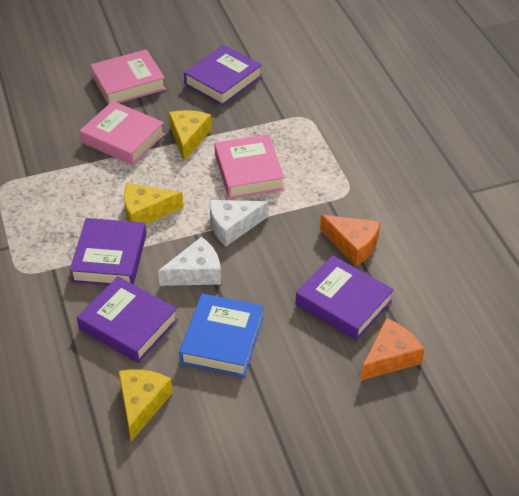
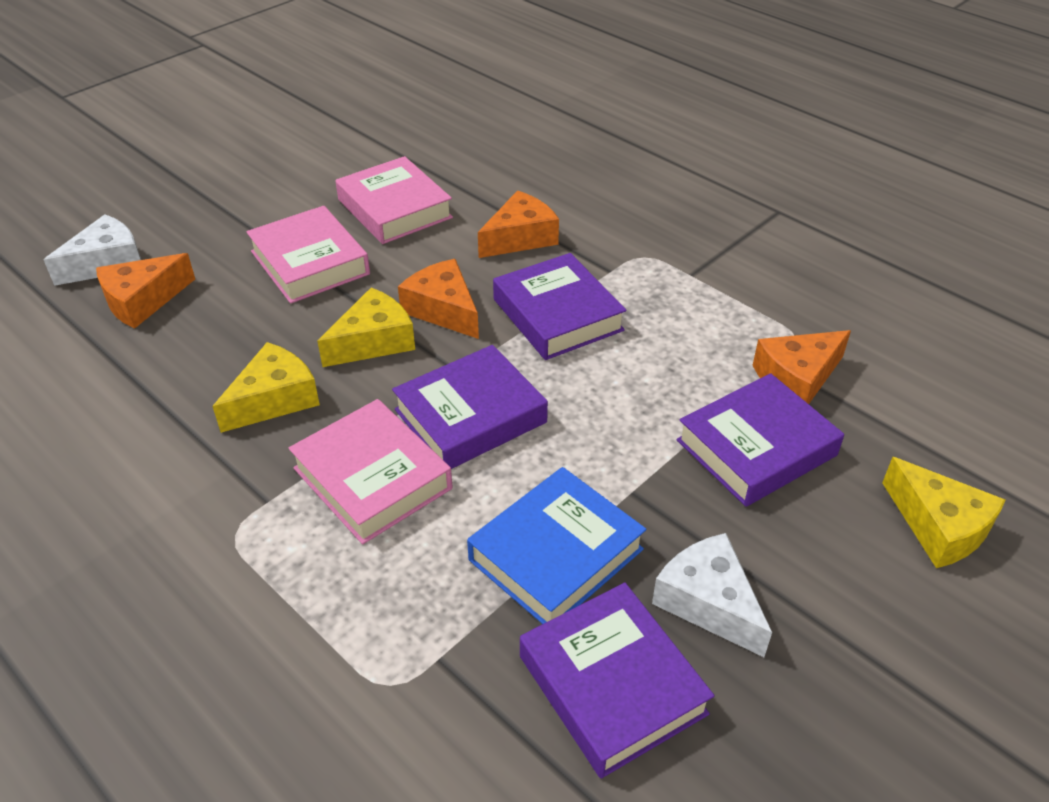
orange cheese: 2 -> 4

